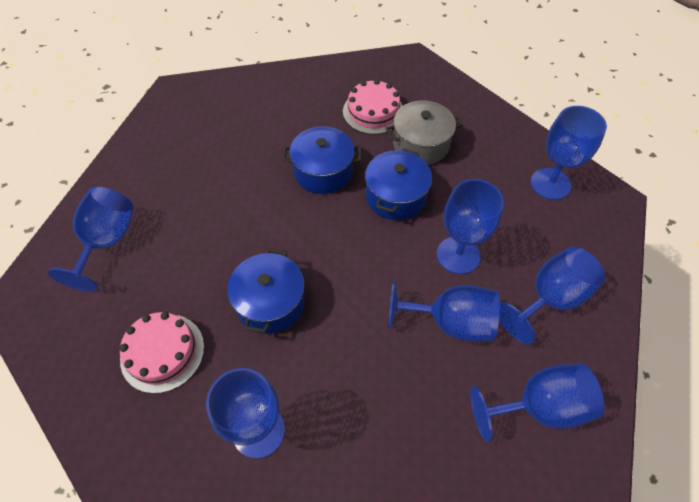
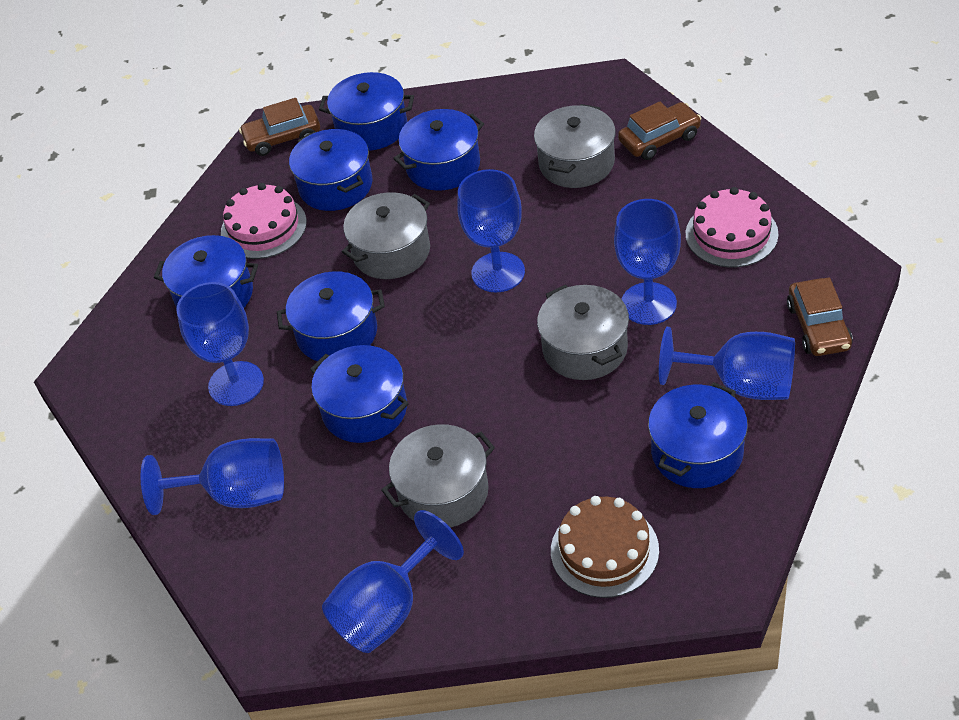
blue goblet: 7 -> 6
blue pot: 3 -> 7
brown cake: 0 -> 1
brown car: 0 -> 3
grey pot: 1 -> 4

